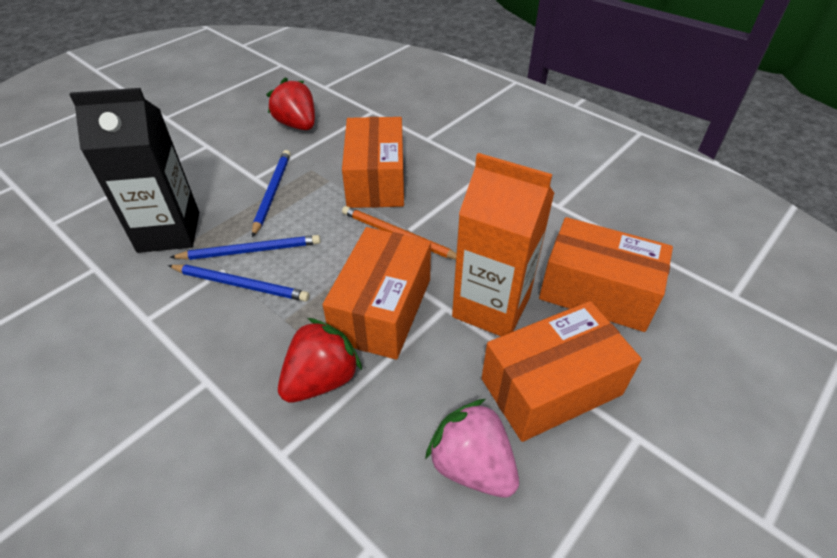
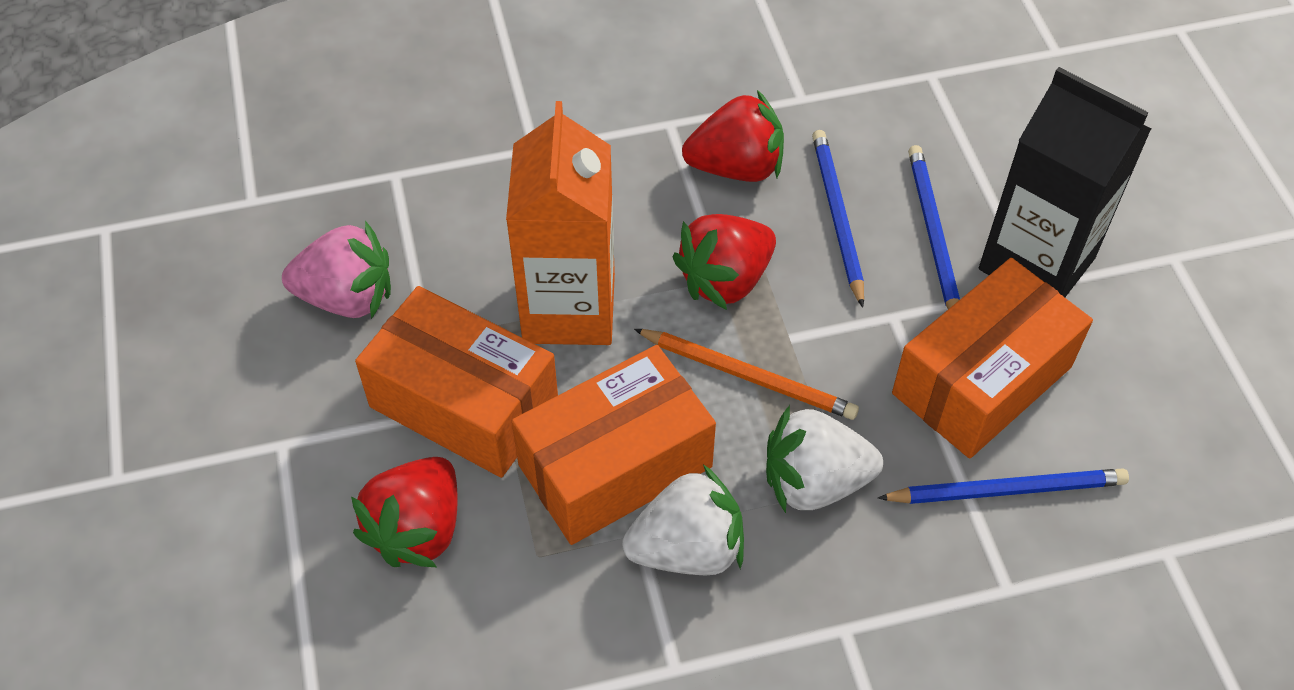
orange box: 4 -> 3
red strawberry: 2 -> 3
white strawberry: 0 -> 2

